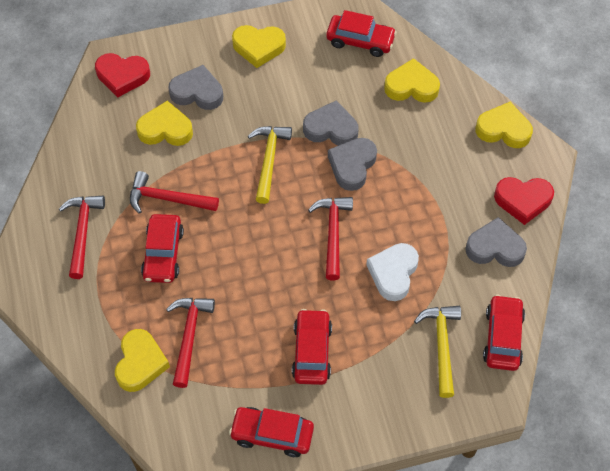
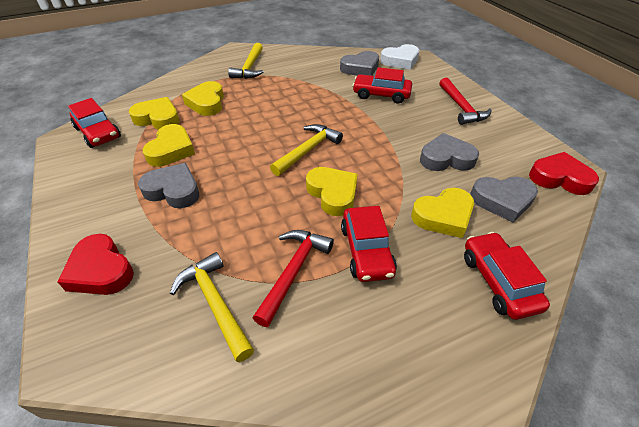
red car: 5 -> 4
red hammer: 4 -> 2
yellow hammer: 2 -> 3

